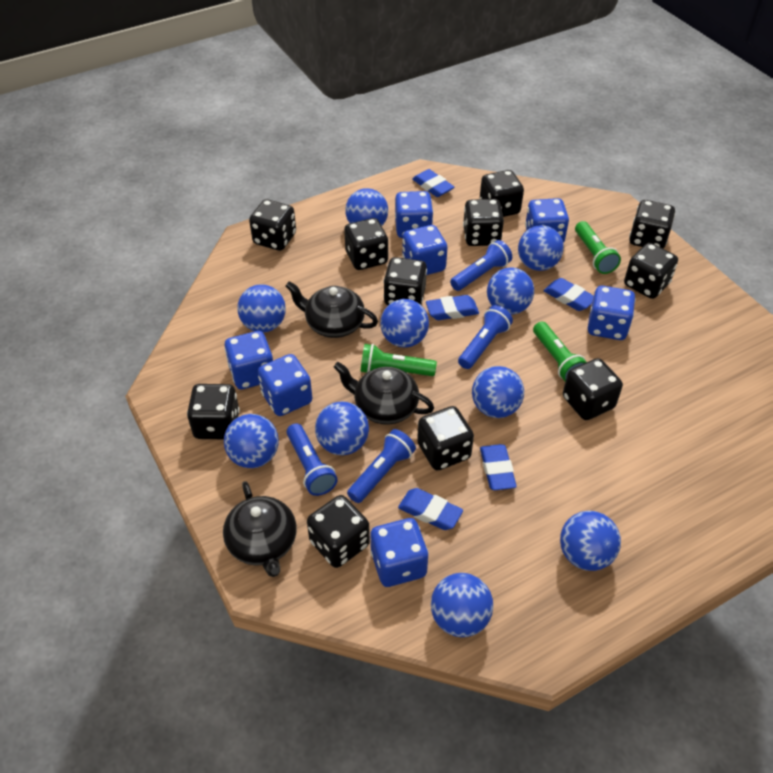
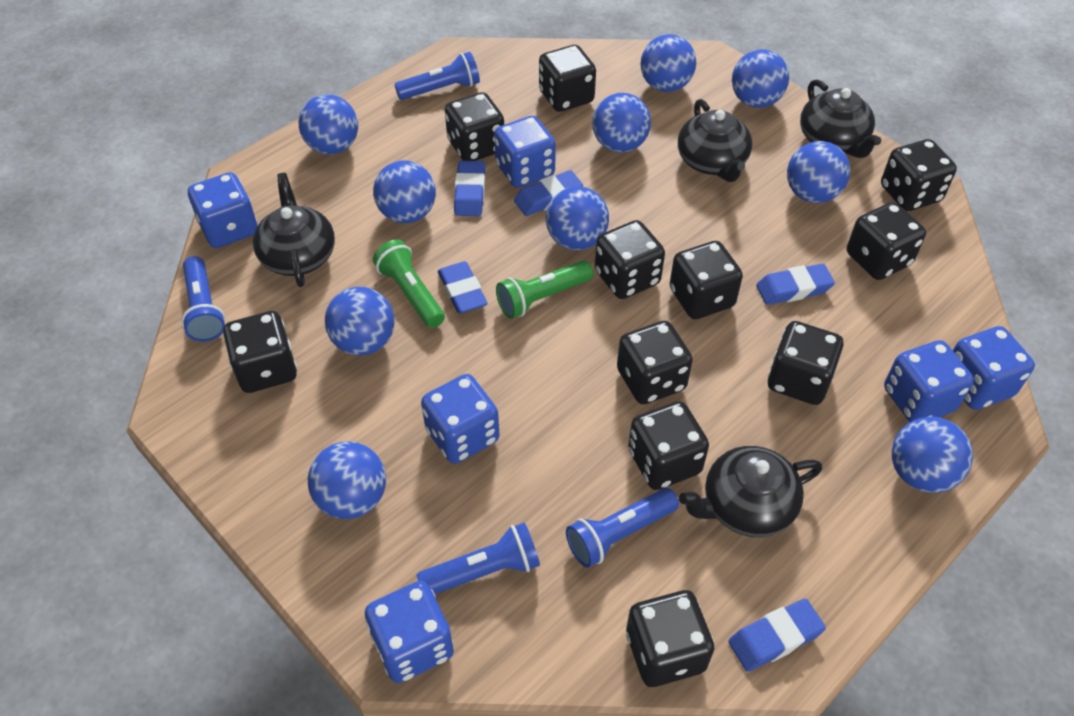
black teapot: 3 -> 4
blue dice: 7 -> 6
green flashlight: 3 -> 2

